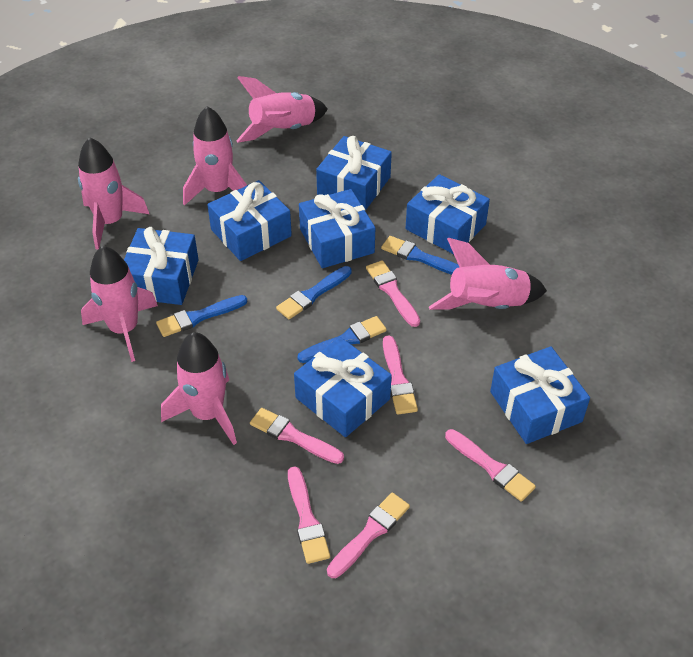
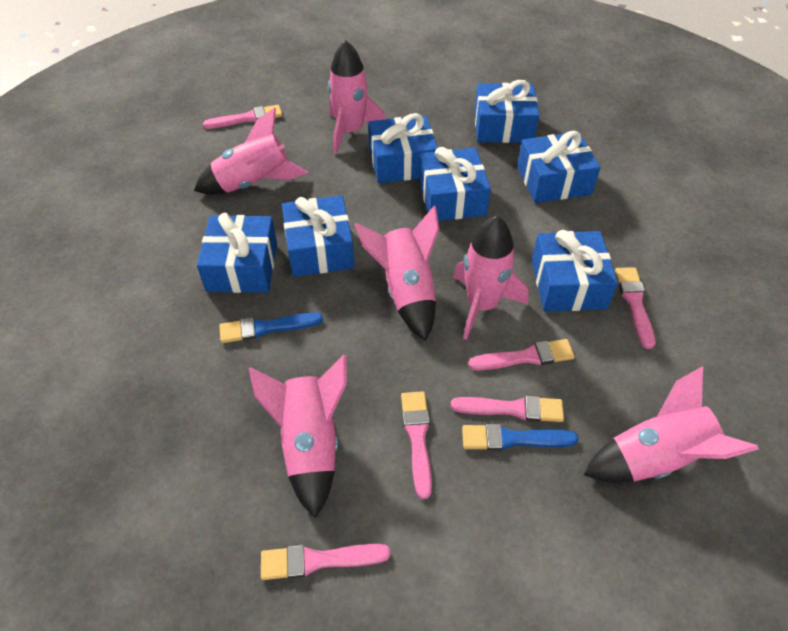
blue brush: 4 -> 2

